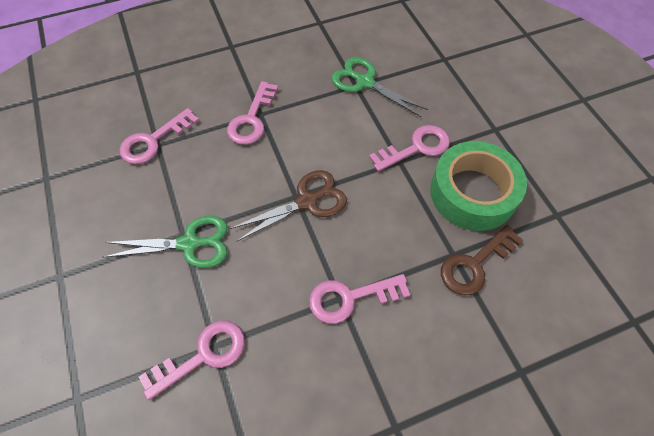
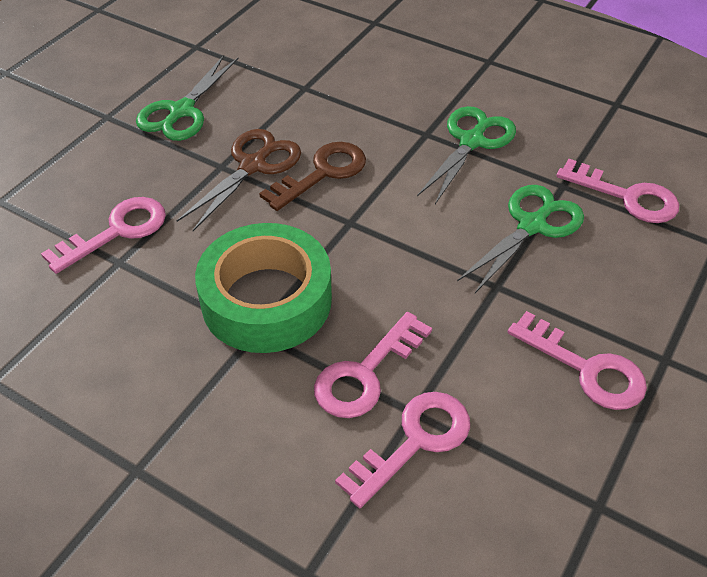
green scissors: 2 -> 3

